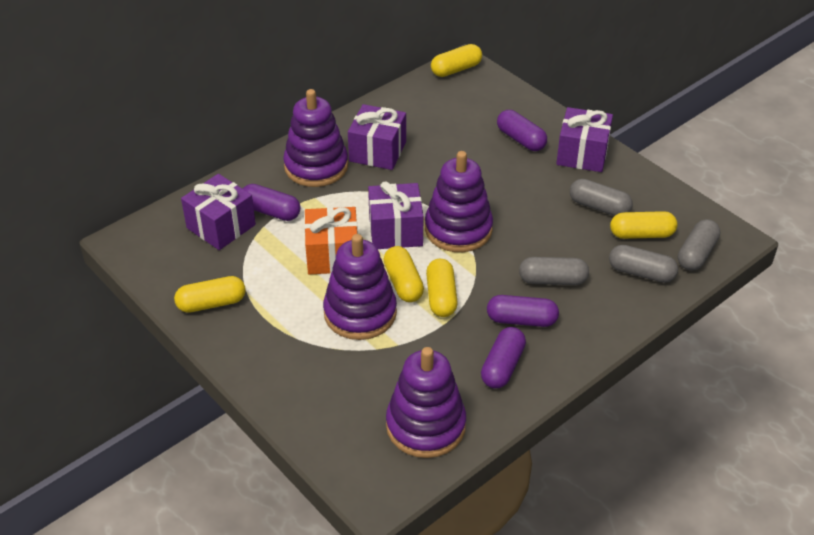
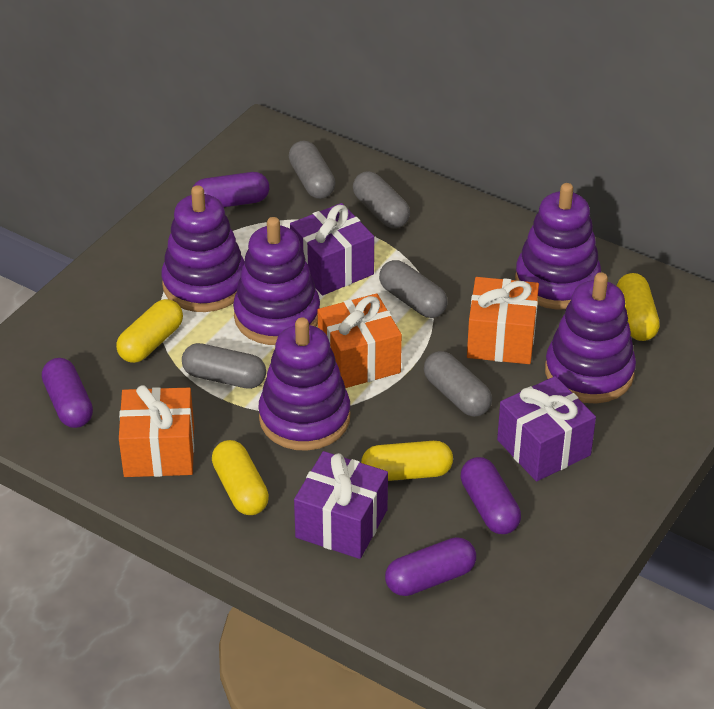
grey capsule: 4 -> 5
orange gift: 1 -> 3
purple gift: 4 -> 3
purple stacking toy: 4 -> 5
yellow capsule: 5 -> 4

